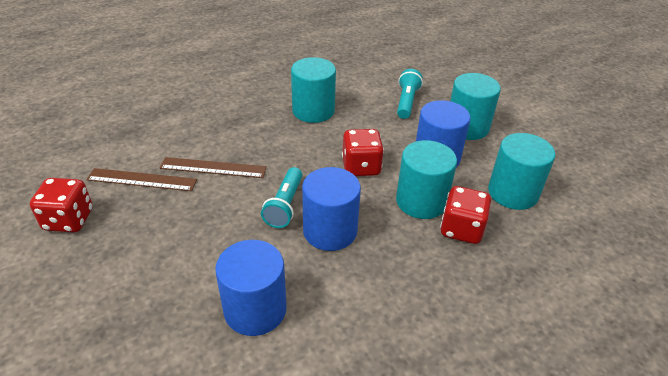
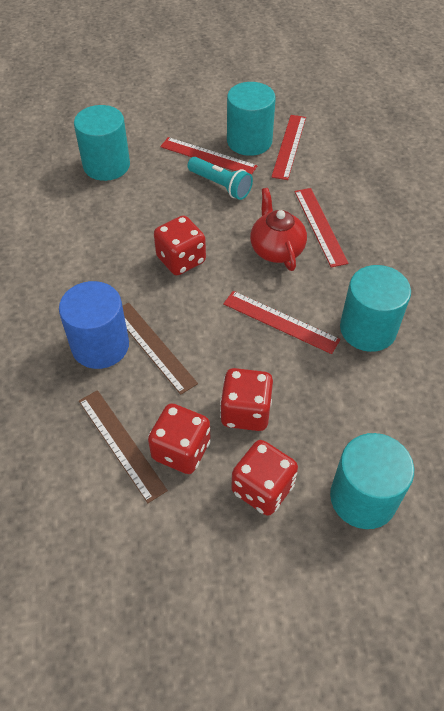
blue cylinder: 3 -> 1
red dice: 3 -> 4
red ruler: 0 -> 4
red teapot: 0 -> 1
turquoise flashlight: 2 -> 1

